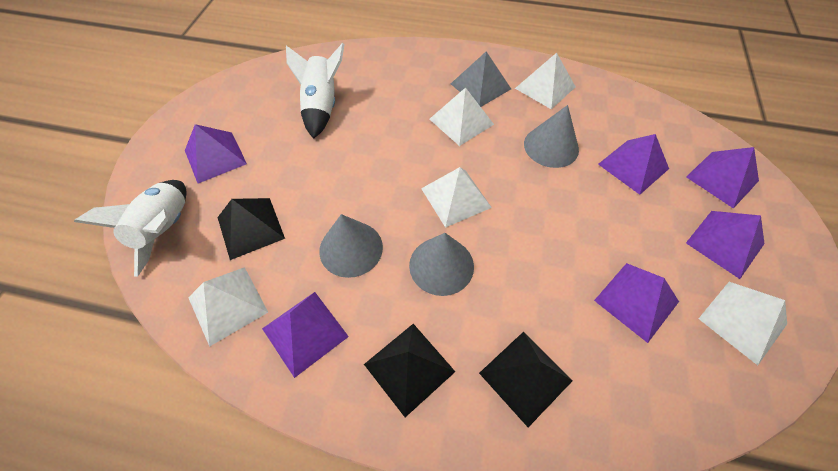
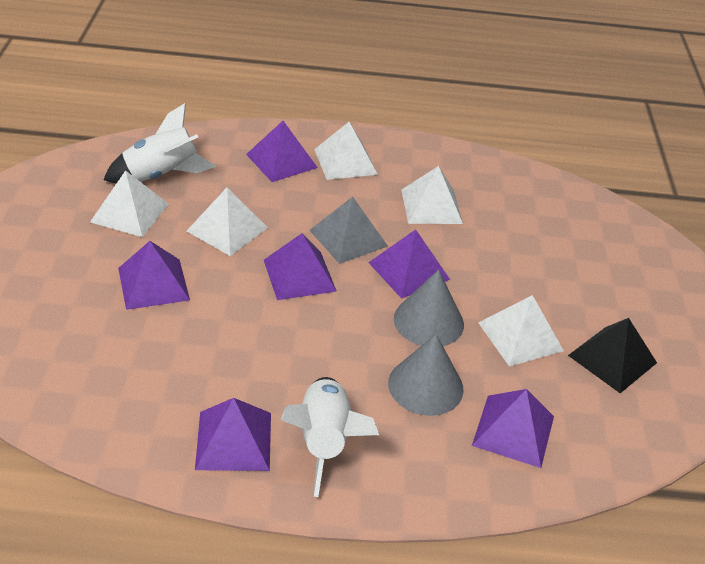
black pyramid: 3 -> 1
grey cone: 3 -> 2

